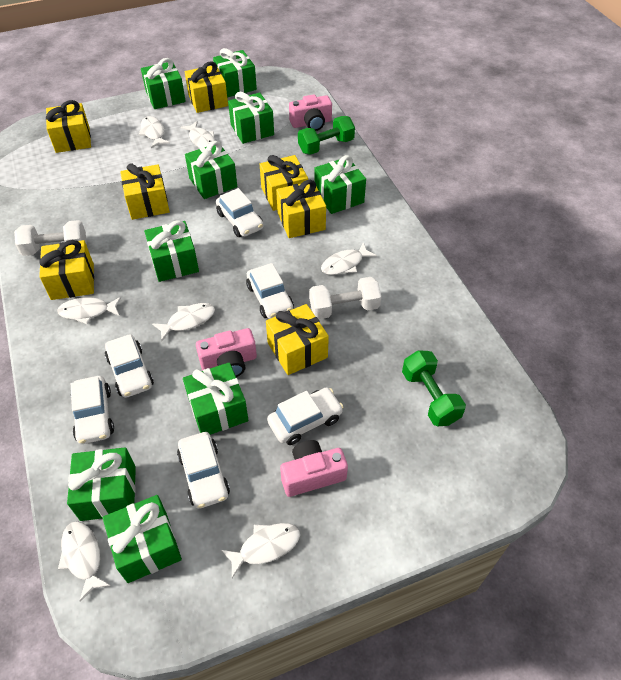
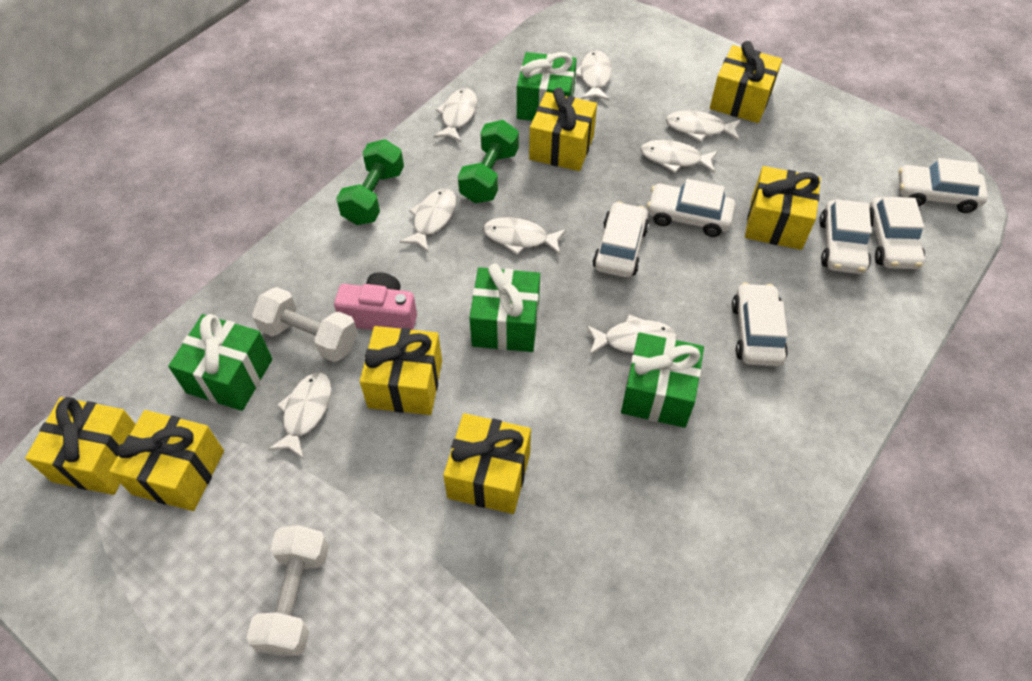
green gift: 9 -> 4
pink camera: 3 -> 1
white fish: 7 -> 8

